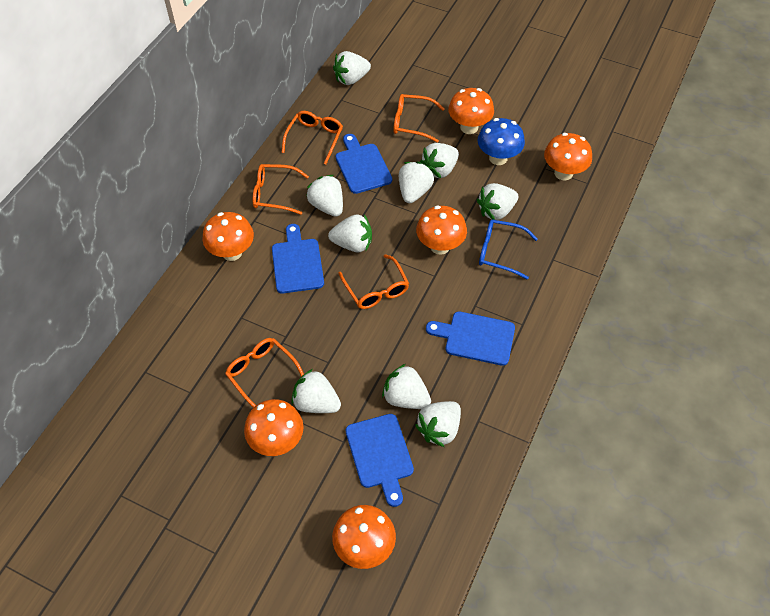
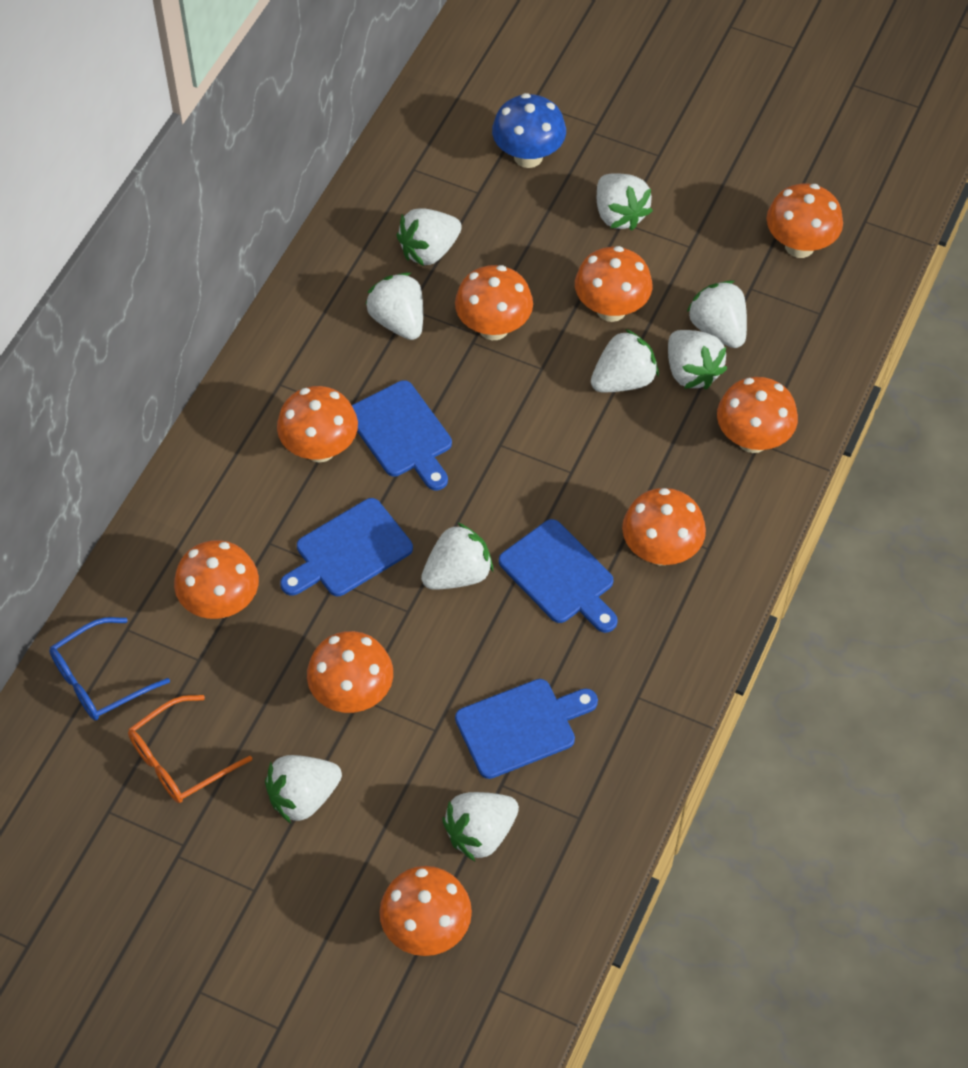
orange glasses: 5 -> 1
orange mushroom: 6 -> 9

